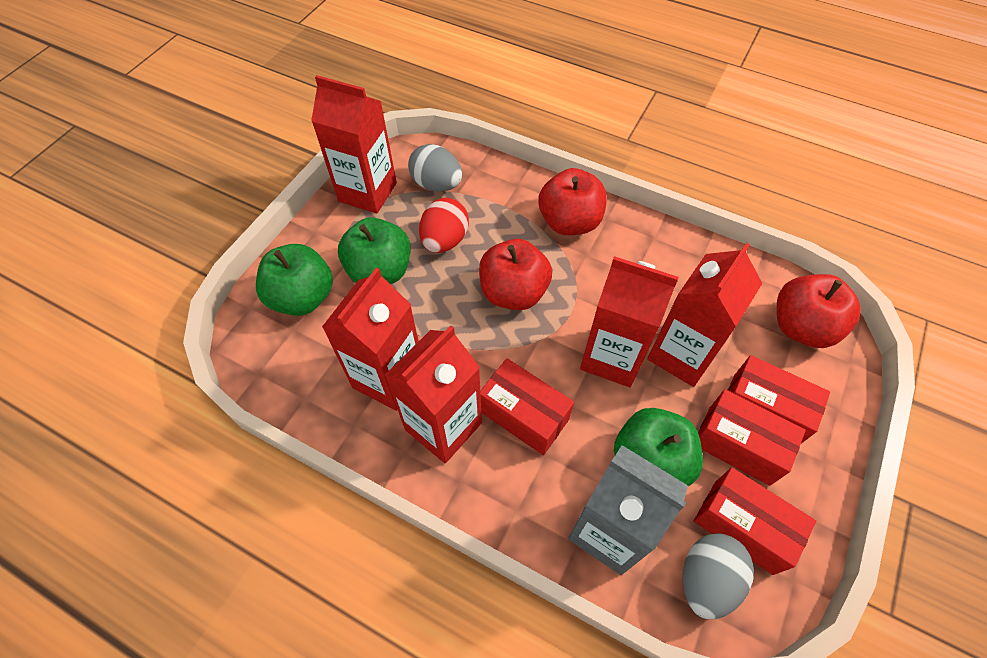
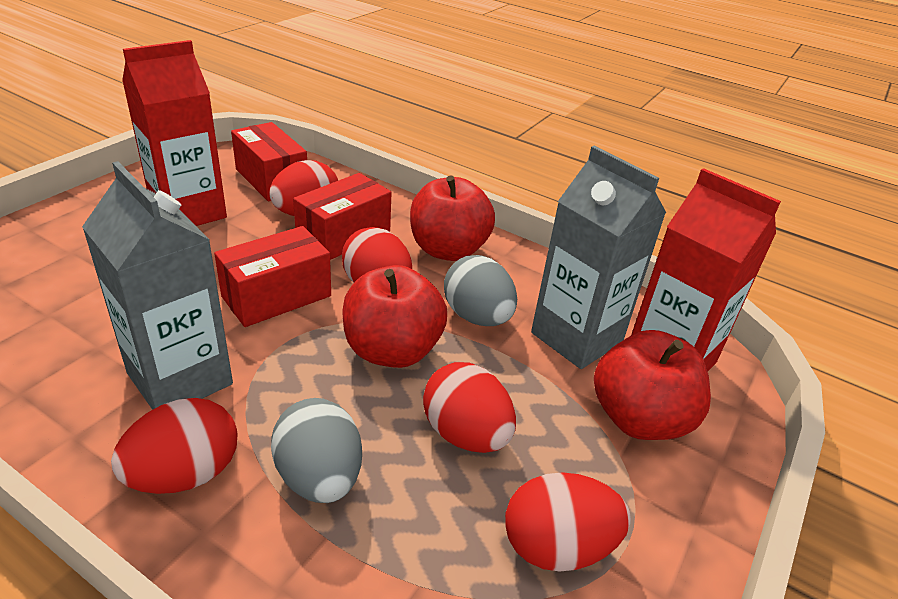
green apple: 3 -> 0
grey carton: 1 -> 2
red box: 4 -> 3
red carton: 5 -> 2
red egg: 1 -> 5

